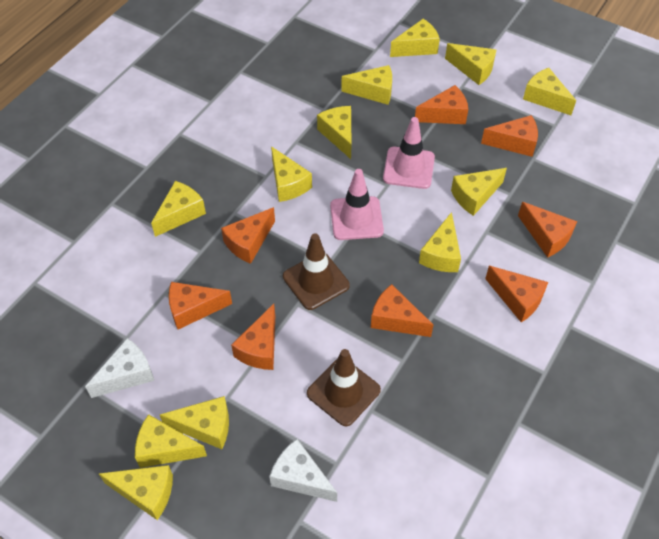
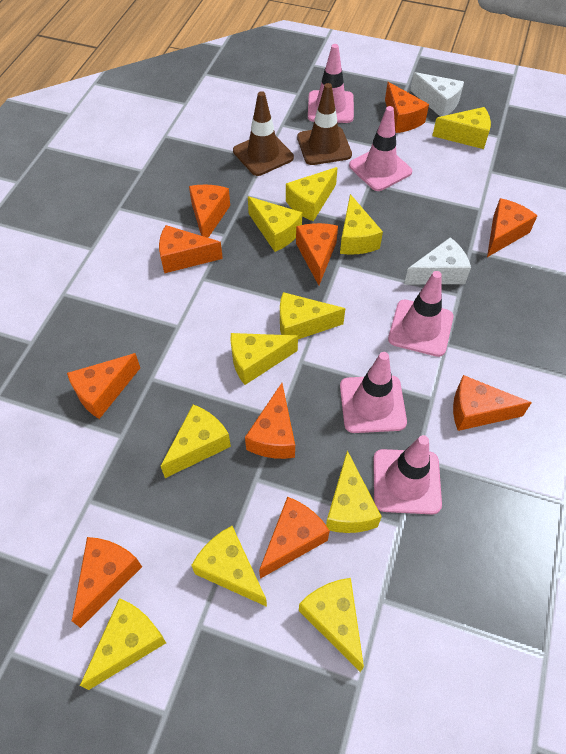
orange cheese: 8 -> 10
pink traffic cone: 2 -> 5
yellow cheese: 12 -> 11

